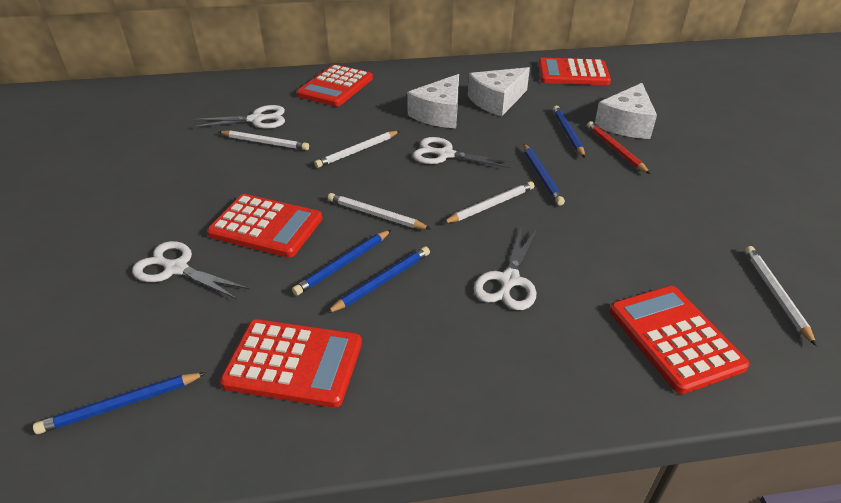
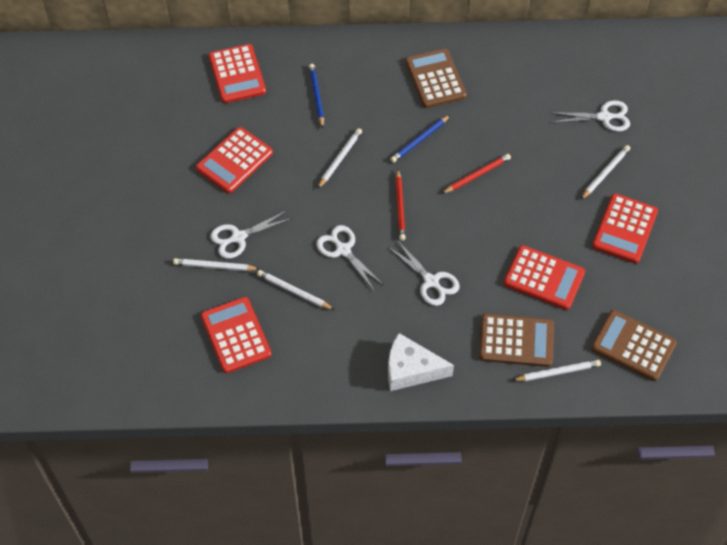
blue pencil: 5 -> 2
brown calculator: 0 -> 3
red pencil: 1 -> 2
white cheese: 3 -> 1

